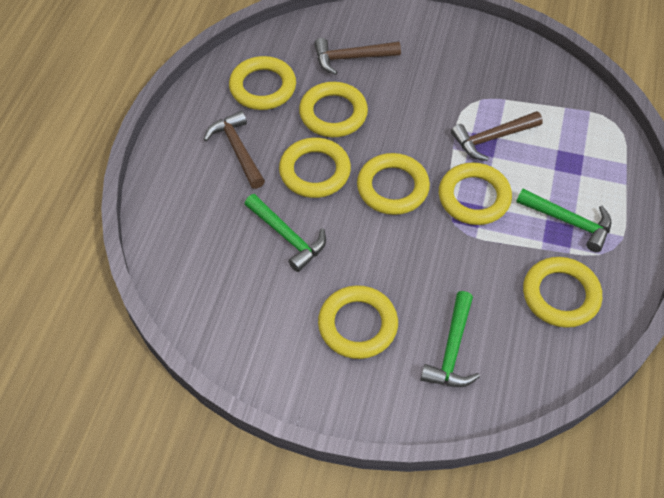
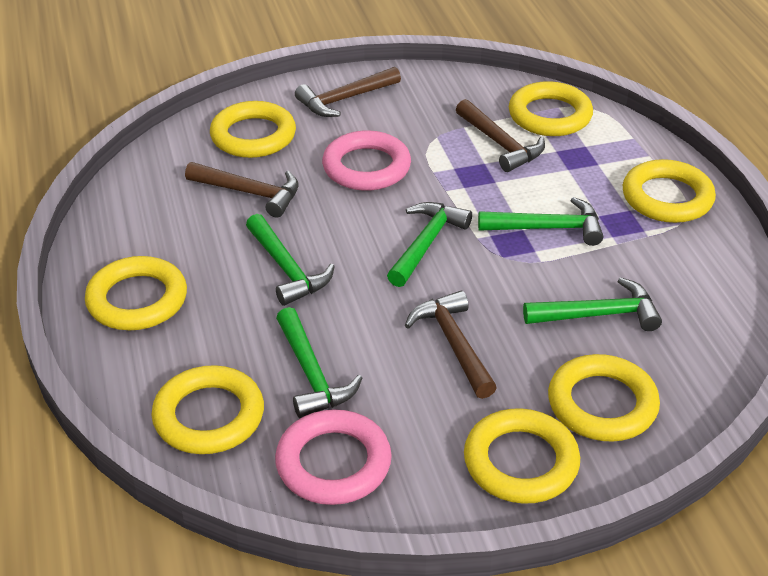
brown hammer: 3 -> 4
green hammer: 3 -> 5
pink ring: 0 -> 2

